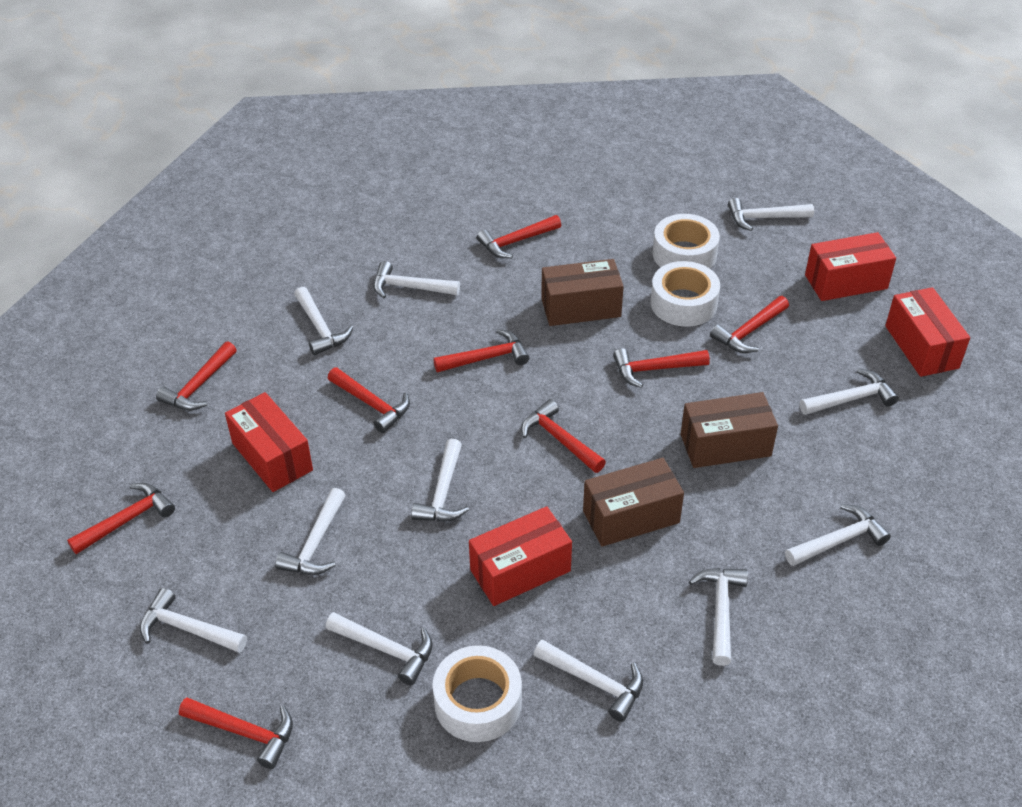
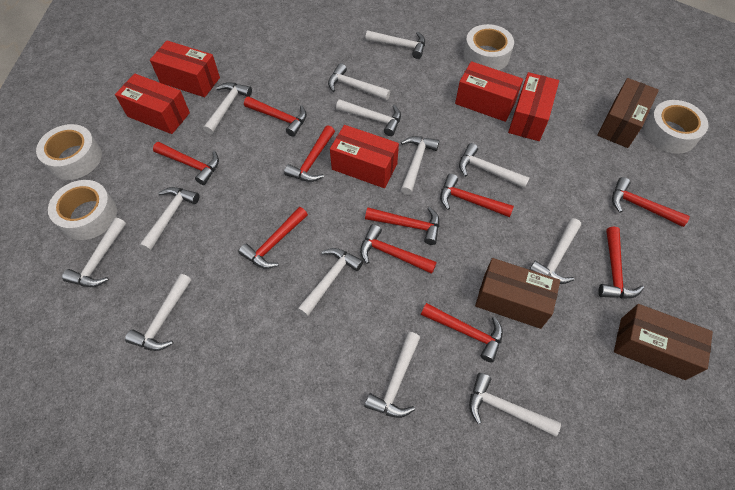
red box: 4 -> 5
red hammer: 9 -> 10
white hammer: 11 -> 13
white tape: 3 -> 4

